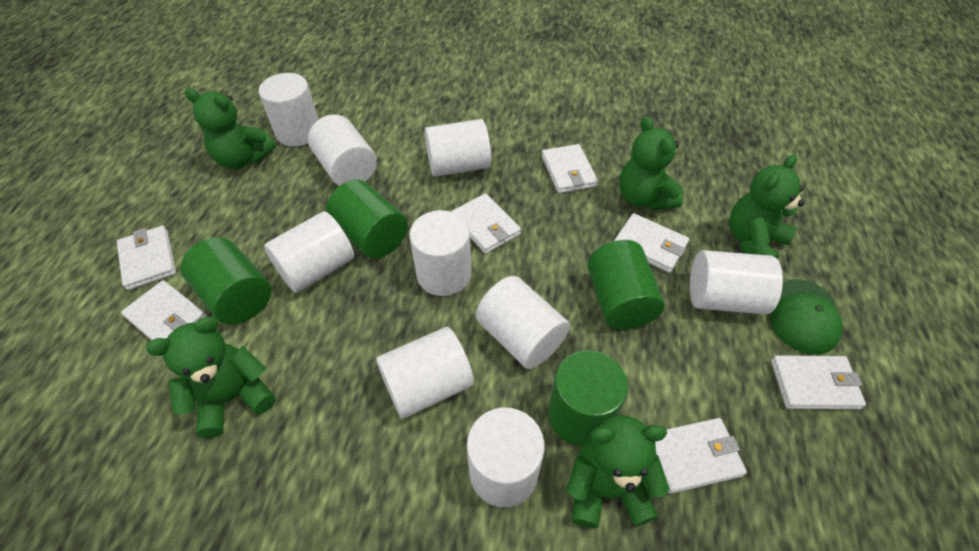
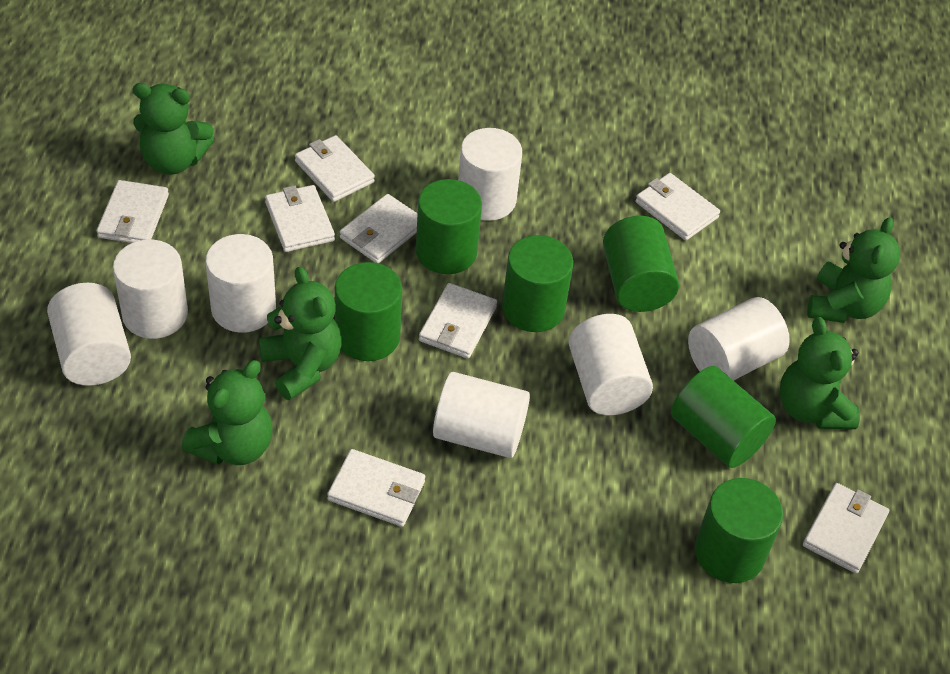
green cap: 1 -> 0
green cylinder: 4 -> 6
white cylinder: 9 -> 7
white wallet: 7 -> 8

